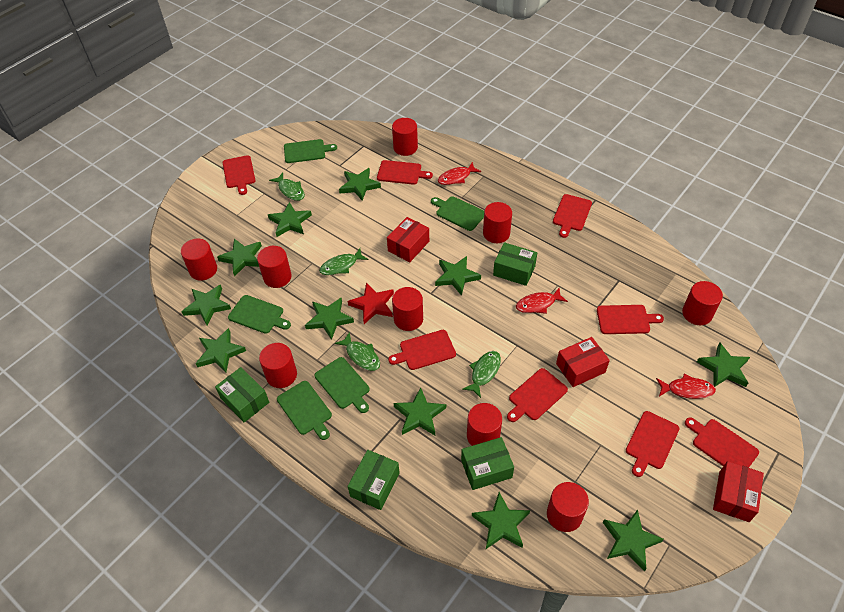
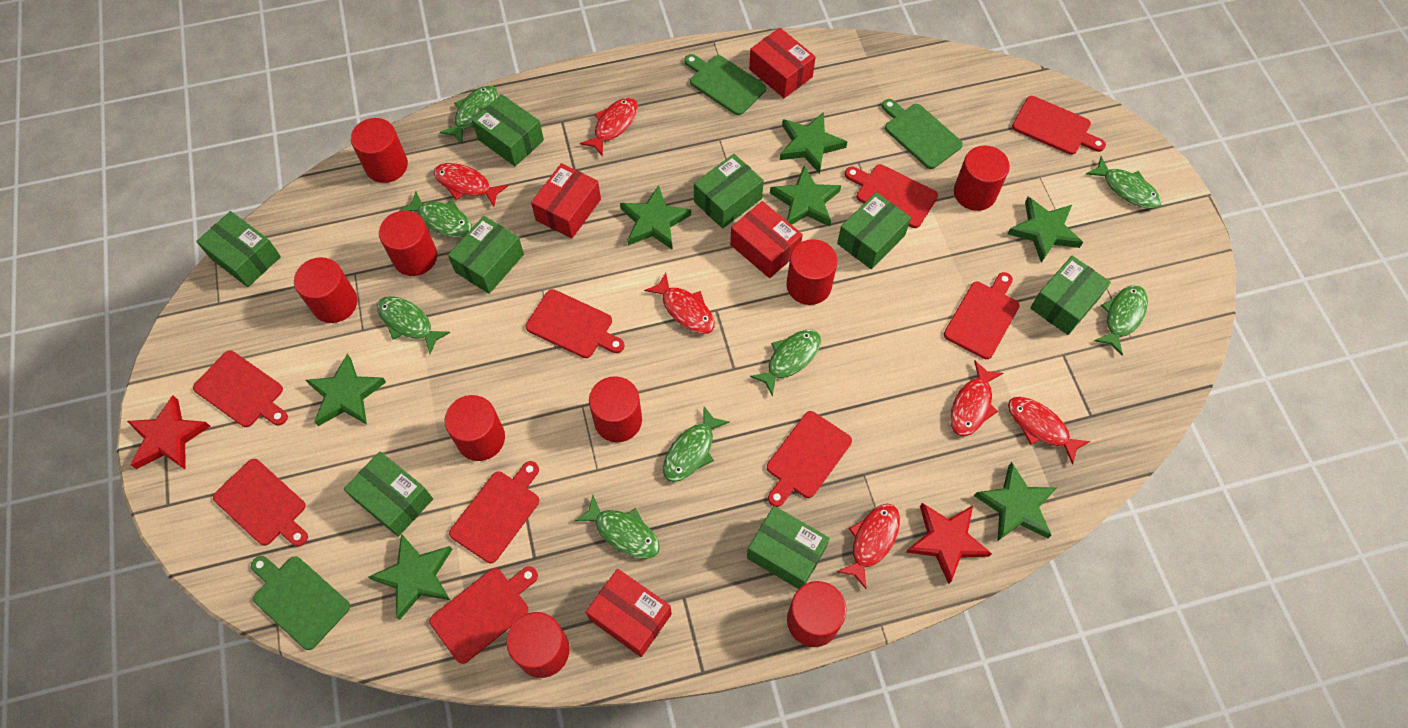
green box: 4 -> 8
green cutting board: 5 -> 3
green fish: 4 -> 8
green star: 11 -> 7
red box: 3 -> 4
red cutting board: 8 -> 9
red fish: 3 -> 6
red star: 1 -> 2

